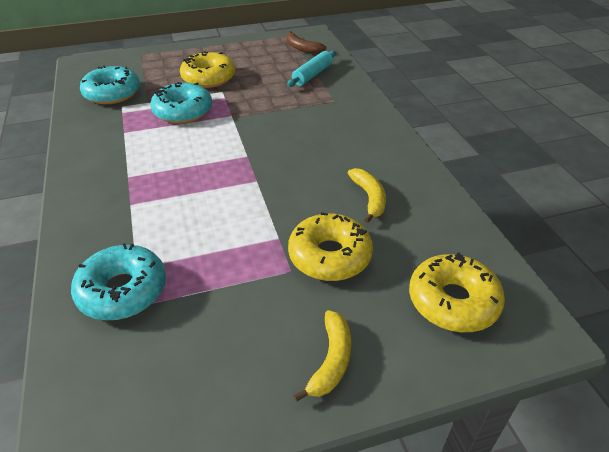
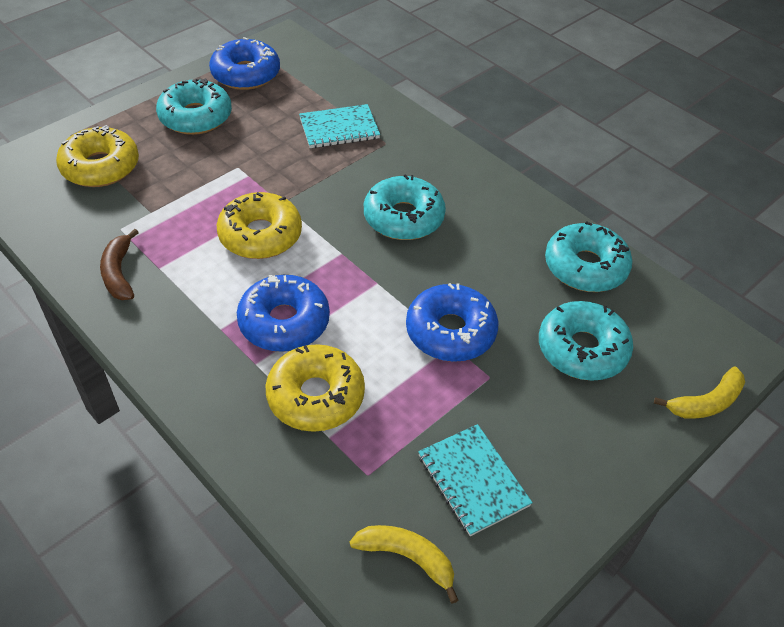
blue donut: 0 -> 3
turquoise donut: 3 -> 4
turquoise notebook: 0 -> 2
turquoise rolling pin: 1 -> 0

